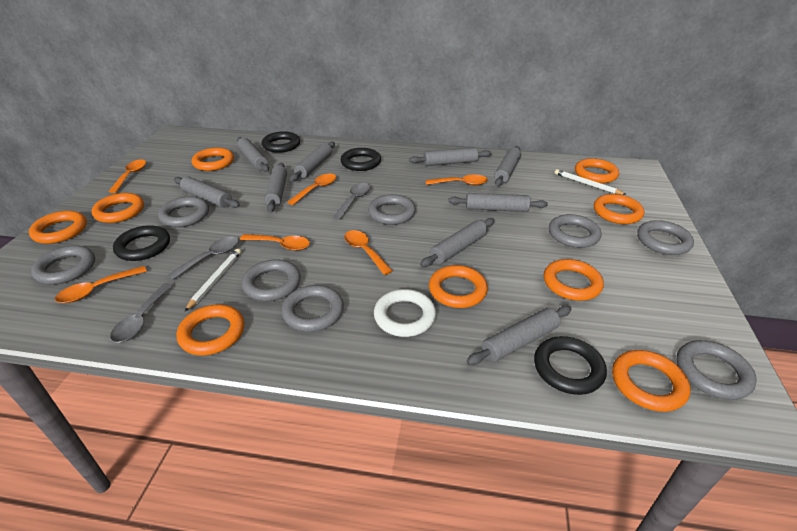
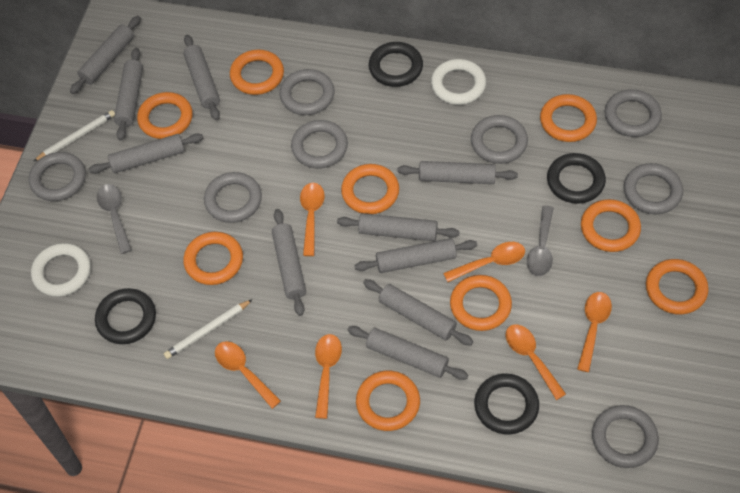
grey rolling pin: 9 -> 10
grey spoon: 3 -> 2
white ring: 1 -> 2

